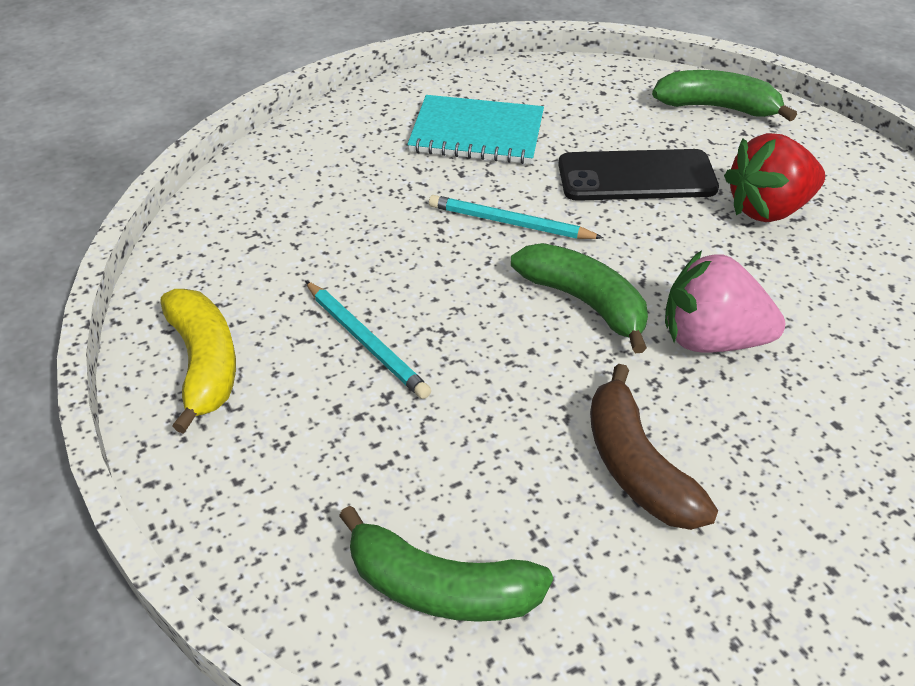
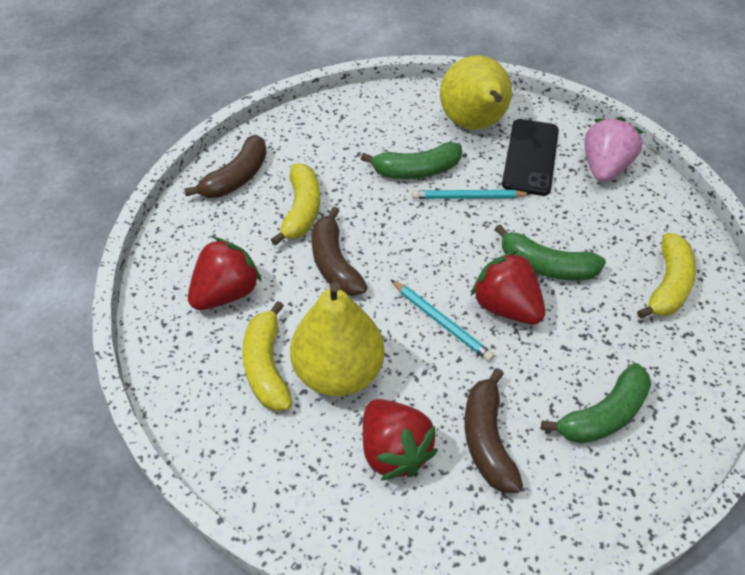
brown banana: 1 -> 3
red strawberry: 1 -> 3
turquoise notebook: 1 -> 0
yellow banana: 1 -> 3
yellow pear: 0 -> 2

